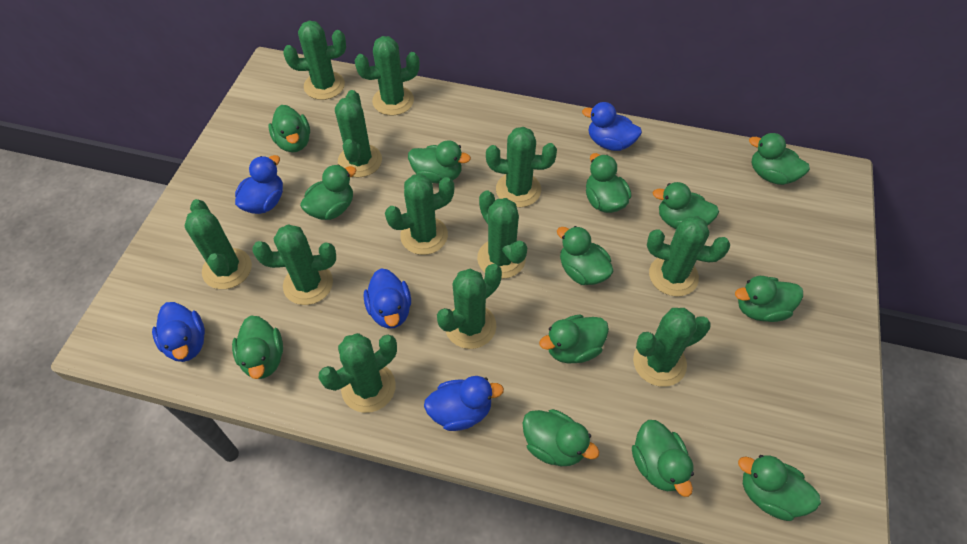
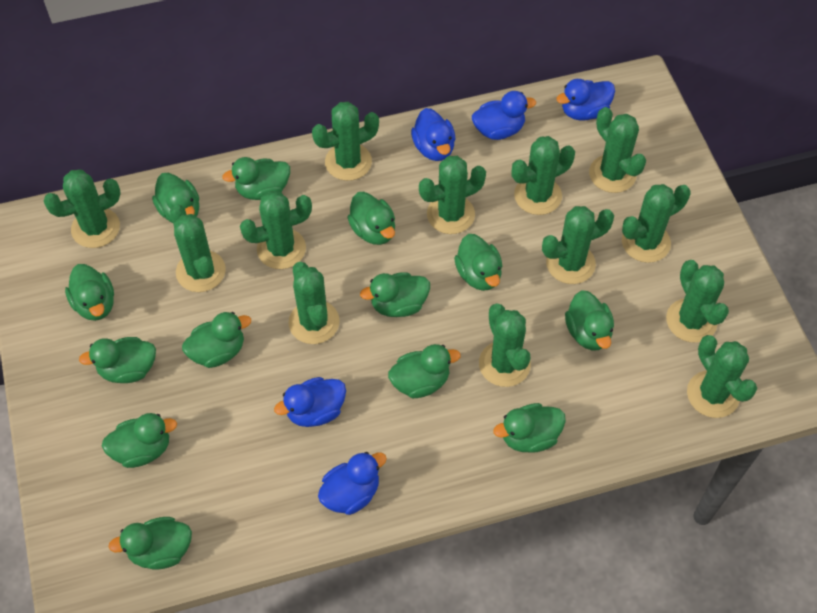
green cactus: 12 -> 13

